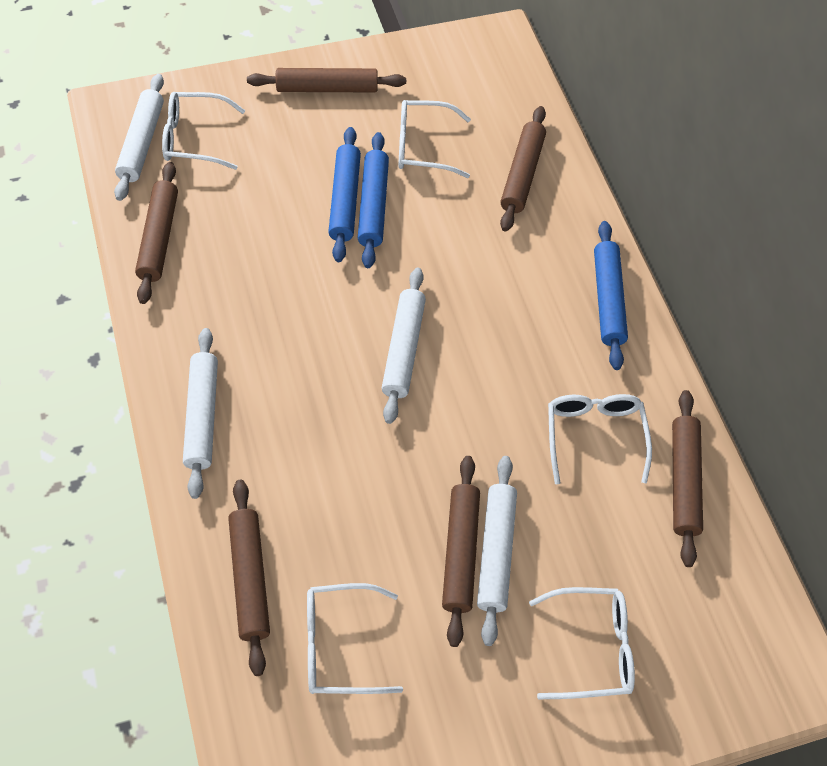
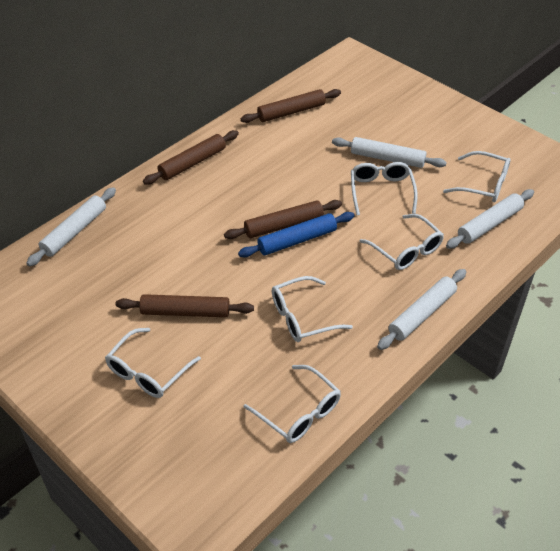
blue rolling pin: 3 -> 1
brown rolling pin: 6 -> 4
white glasses: 5 -> 6

